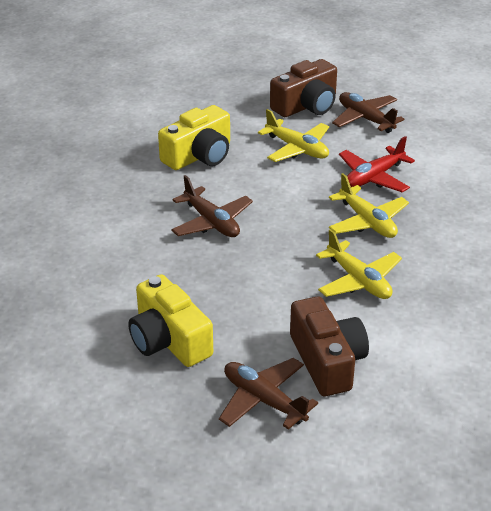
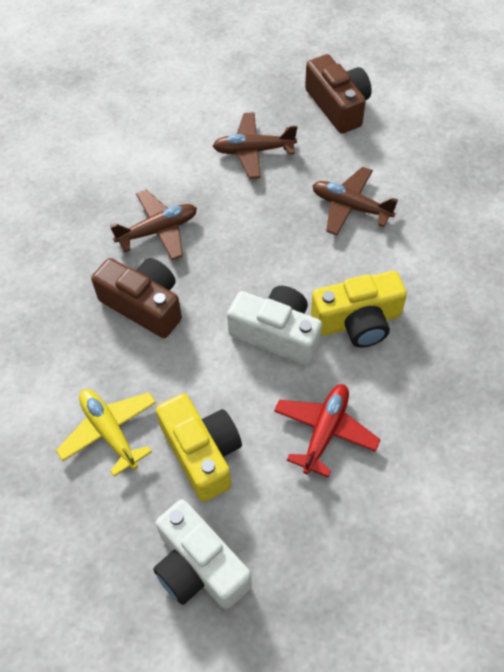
white camera: 0 -> 2
yellow plane: 3 -> 1

